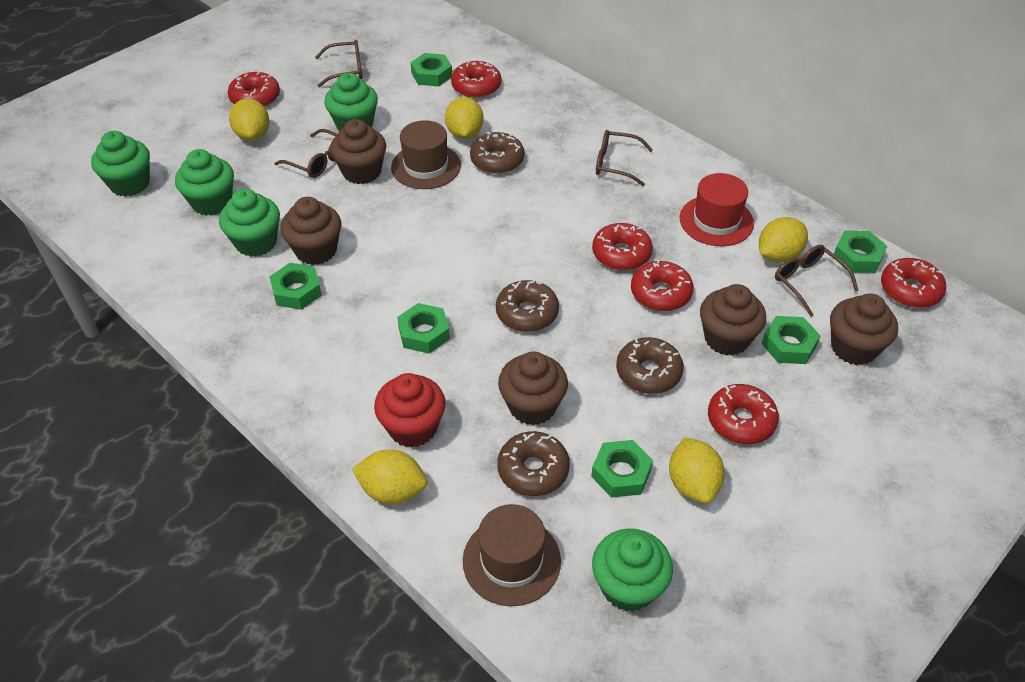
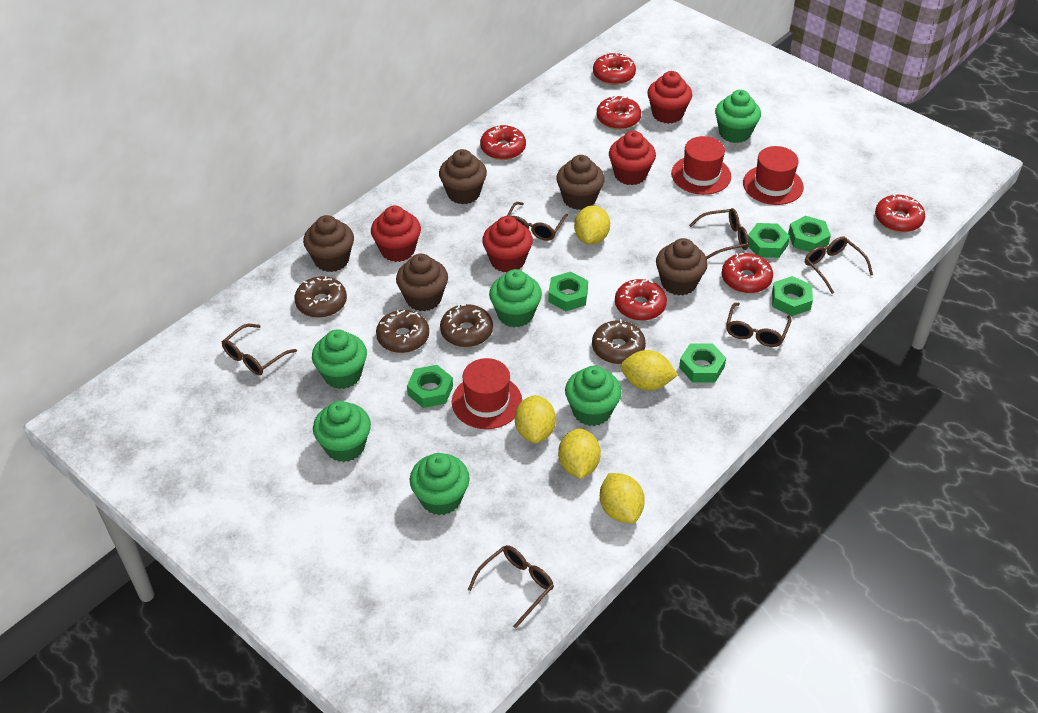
brown glasses: 4 -> 6
brown hat: 2 -> 0
green cupcake: 5 -> 6
red cupcake: 1 -> 4
red hat: 1 -> 3

